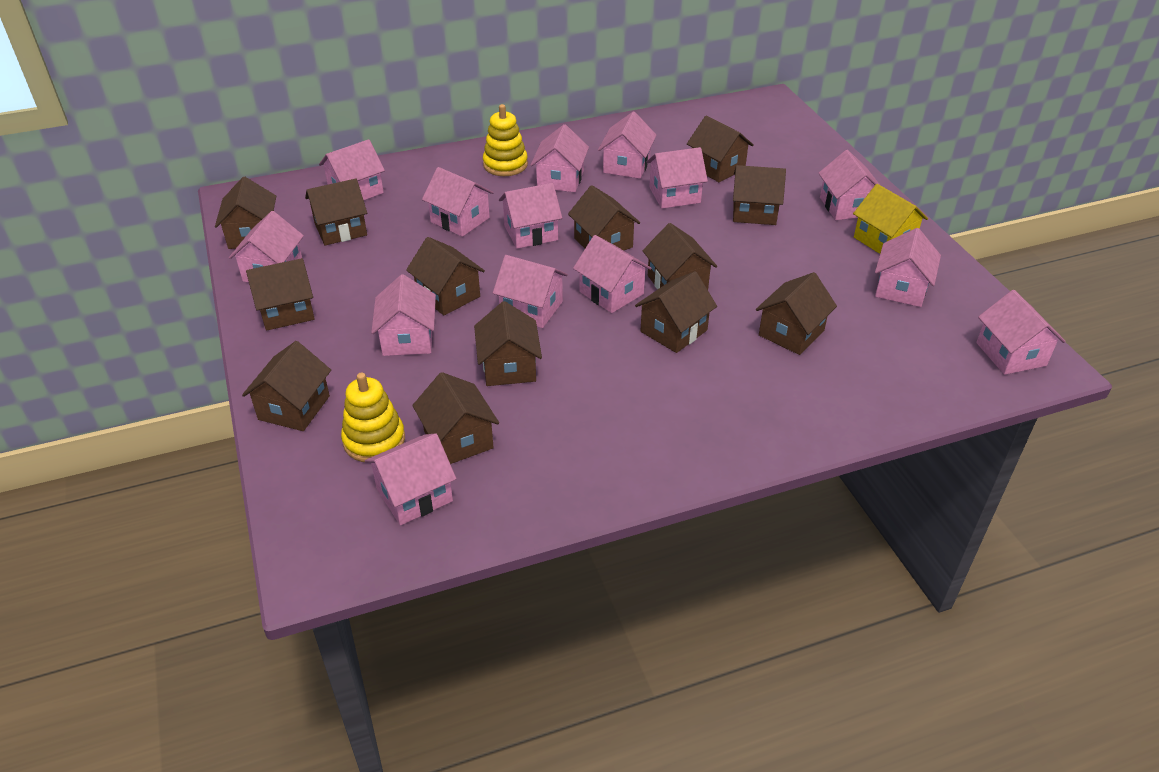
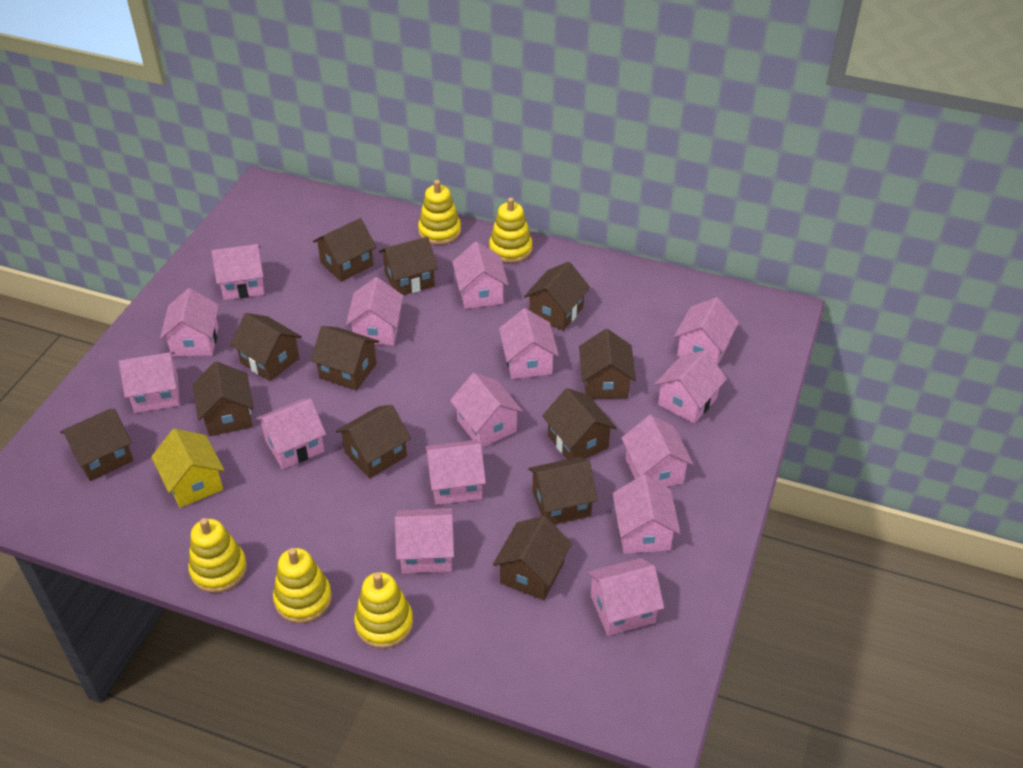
brown house: 13 -> 12
pink house: 14 -> 15
yellow stacking toy: 2 -> 5

